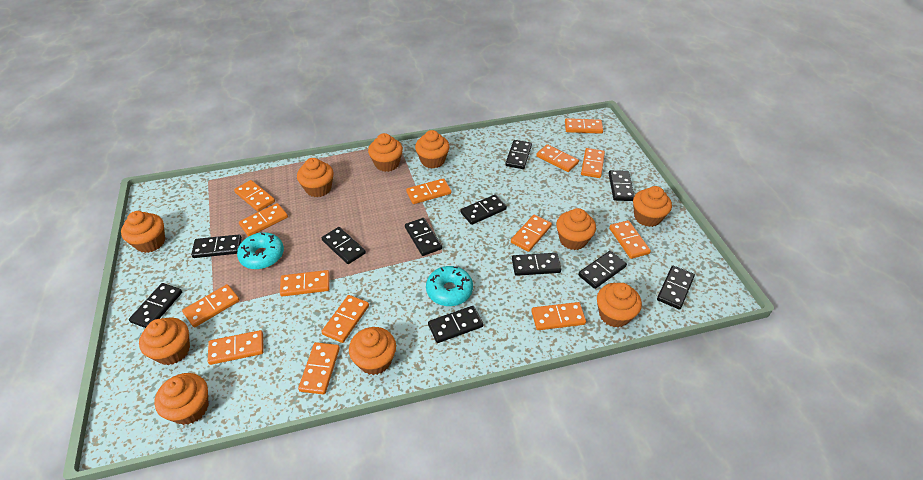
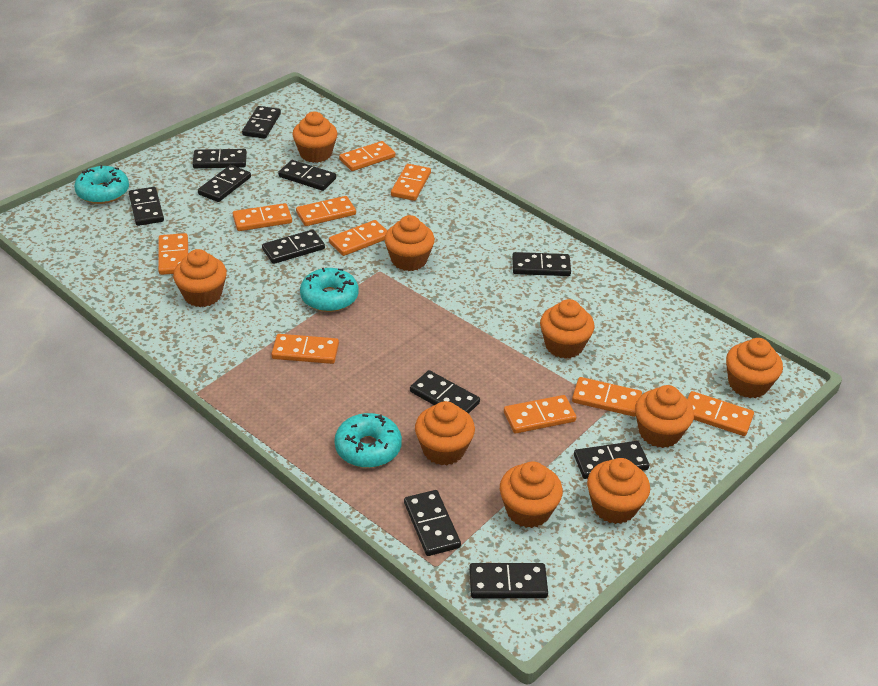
orange cupcake: 10 -> 9
orange domino: 14 -> 10
turquoise donut: 2 -> 3

